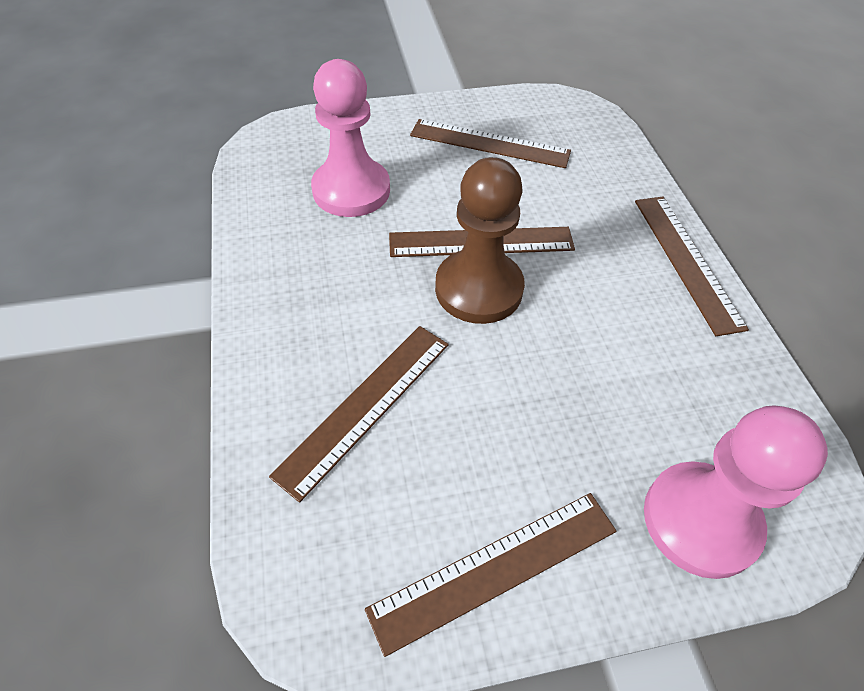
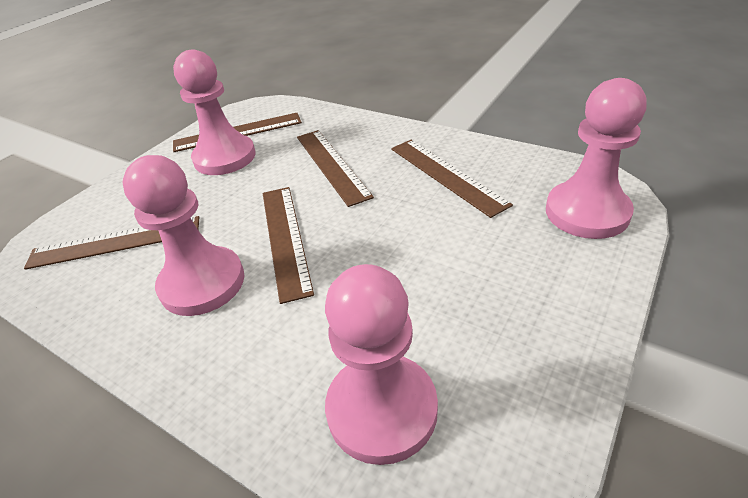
brown pawn: 1 -> 0
pink pawn: 2 -> 4

